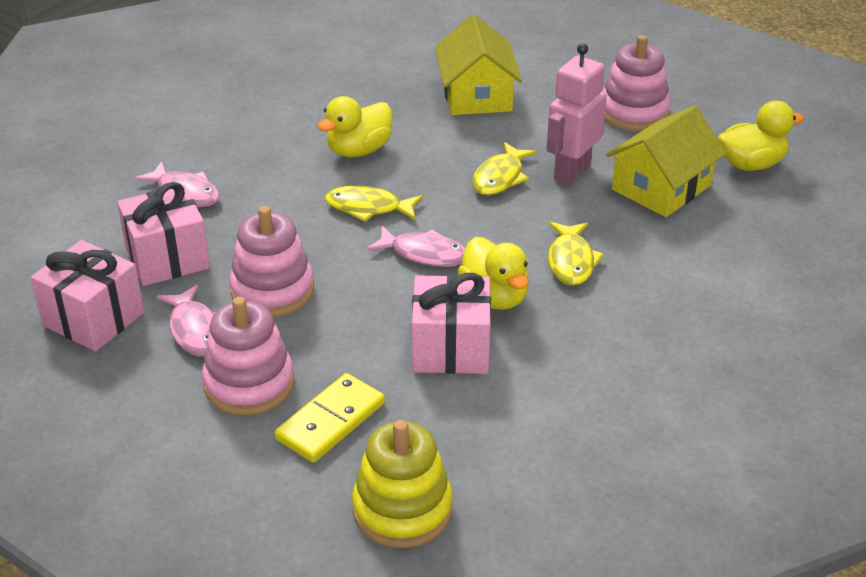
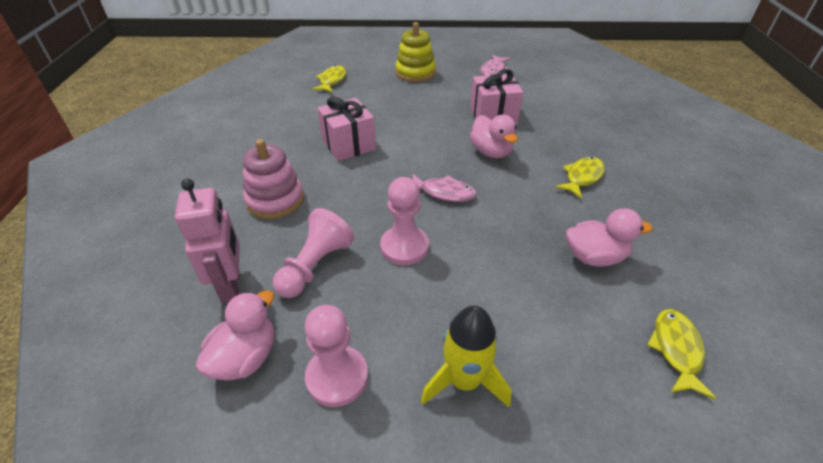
pink duck: 0 -> 3
pink fish: 3 -> 2
pink gift: 3 -> 2
pink pawn: 0 -> 3
pink stacking toy: 3 -> 1
yellow domino: 1 -> 0
yellow duck: 3 -> 0
yellow house: 2 -> 0
yellow rocket: 0 -> 1

